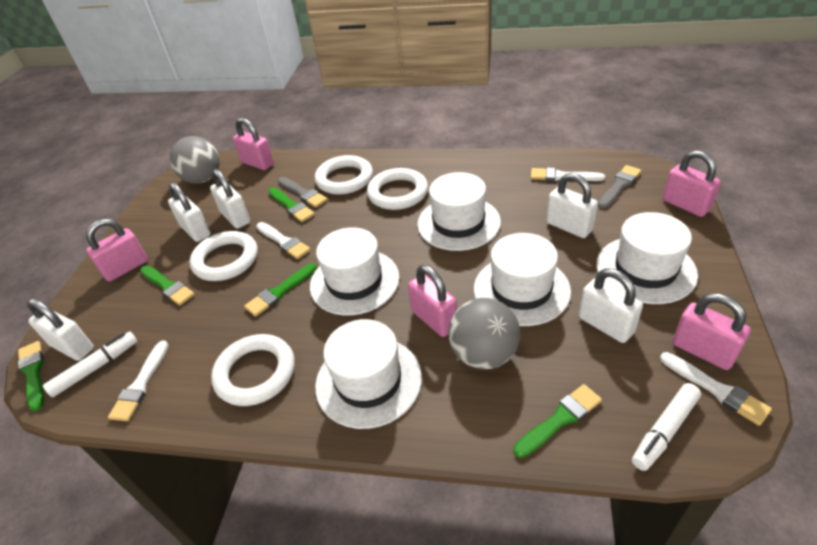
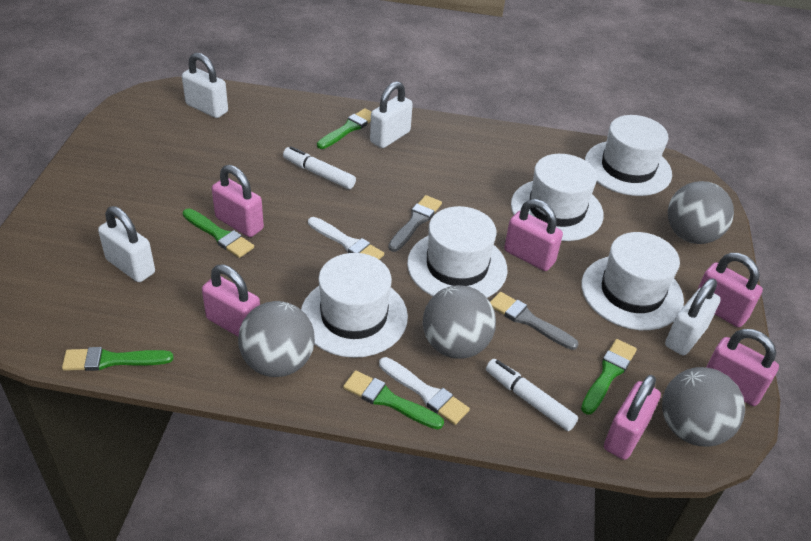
grey ball: 2 -> 4
pink padlock: 5 -> 6
white brush: 4 -> 2
white padlock: 5 -> 4
white ring: 4 -> 0

